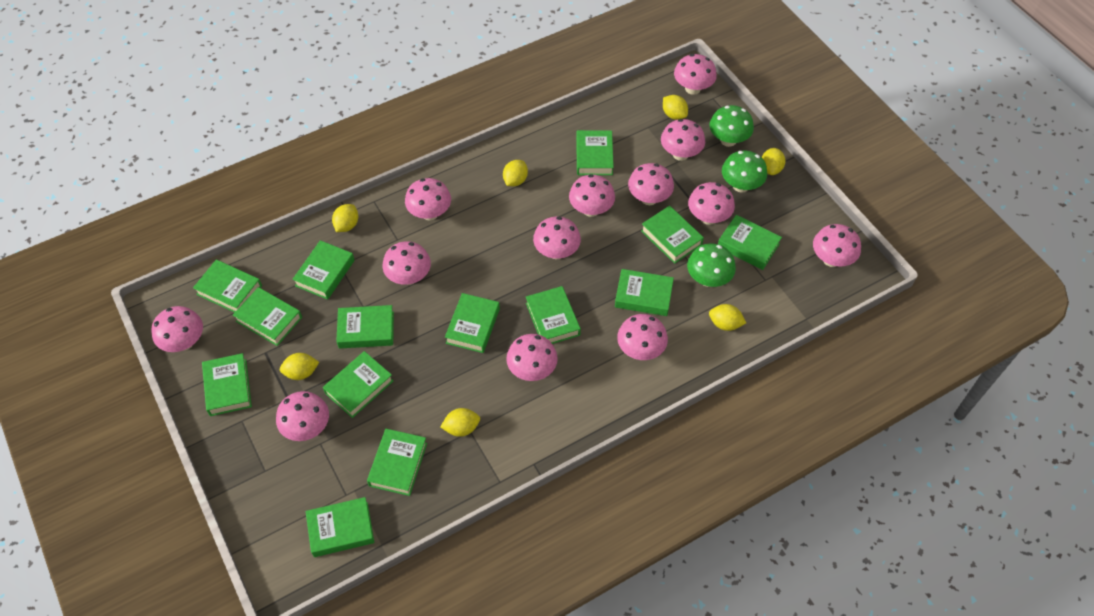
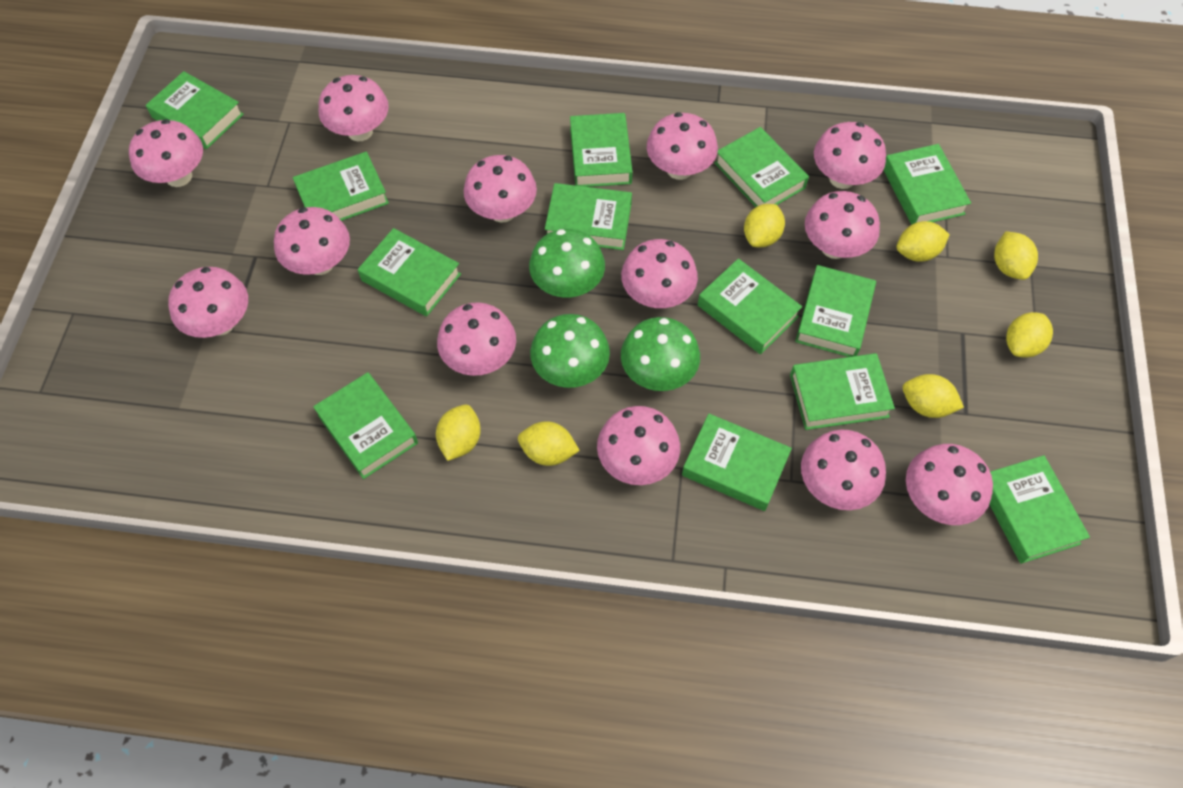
green book: 14 -> 13

